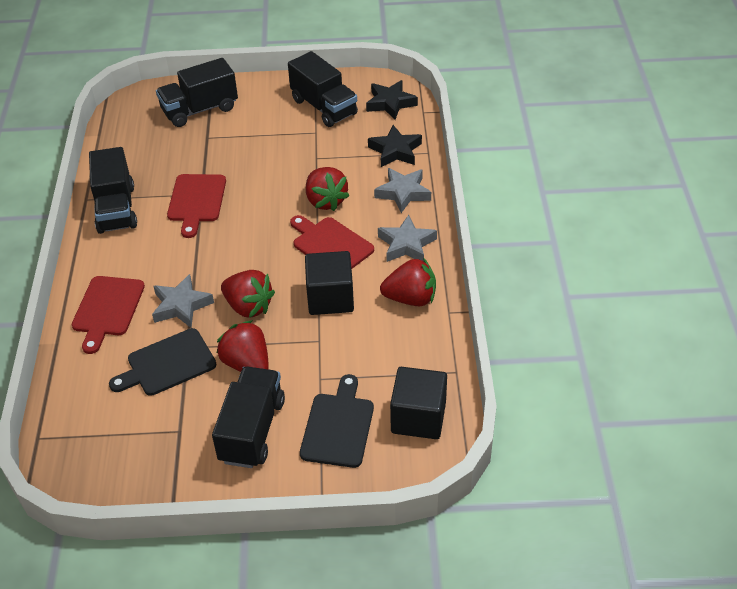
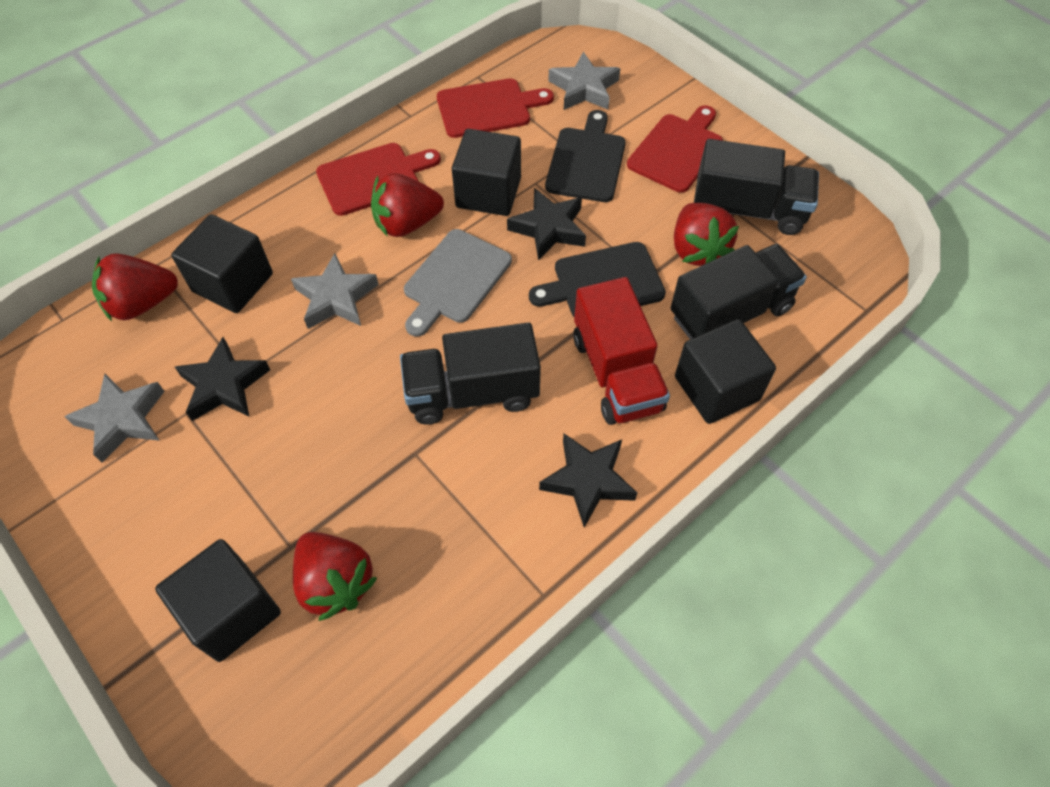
black cube: 2 -> 4
black star: 2 -> 3
black truck: 4 -> 3
grey cutting board: 0 -> 1
red truck: 0 -> 1

